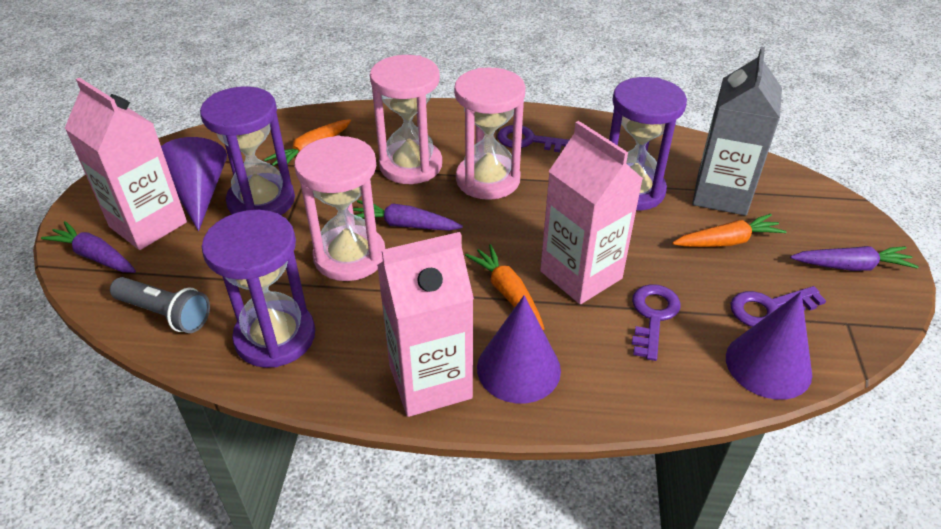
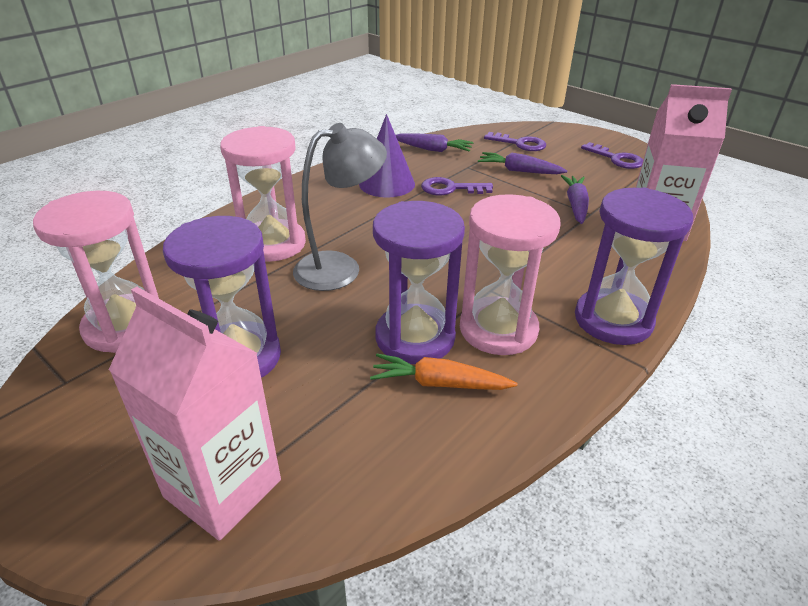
grey carton: 1 -> 0
grey flashlight: 1 -> 0
grey lamp: 0 -> 1
orange carrot: 3 -> 1
pink carton: 3 -> 2
purple cone: 3 -> 1

